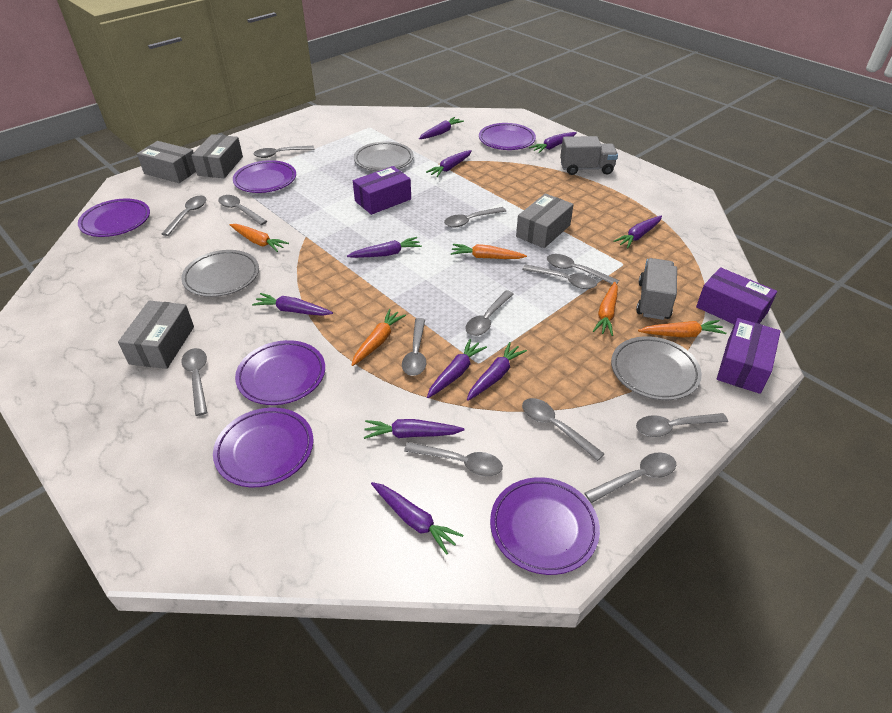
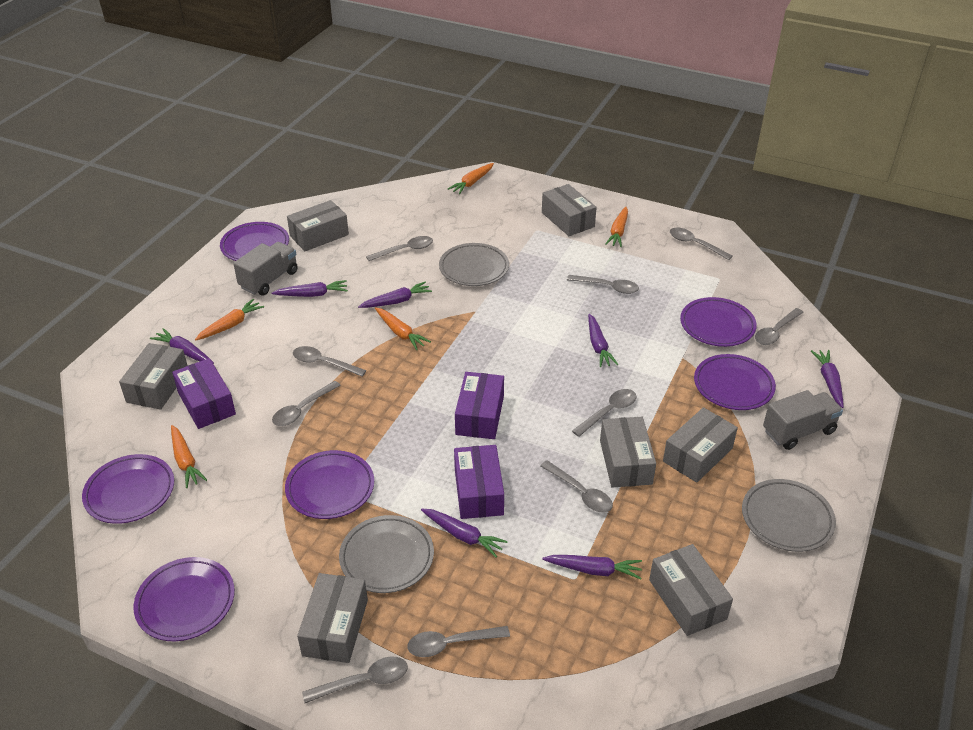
grey box: 4 -> 7
grey spoon: 13 -> 10
purple carrot: 10 -> 7

